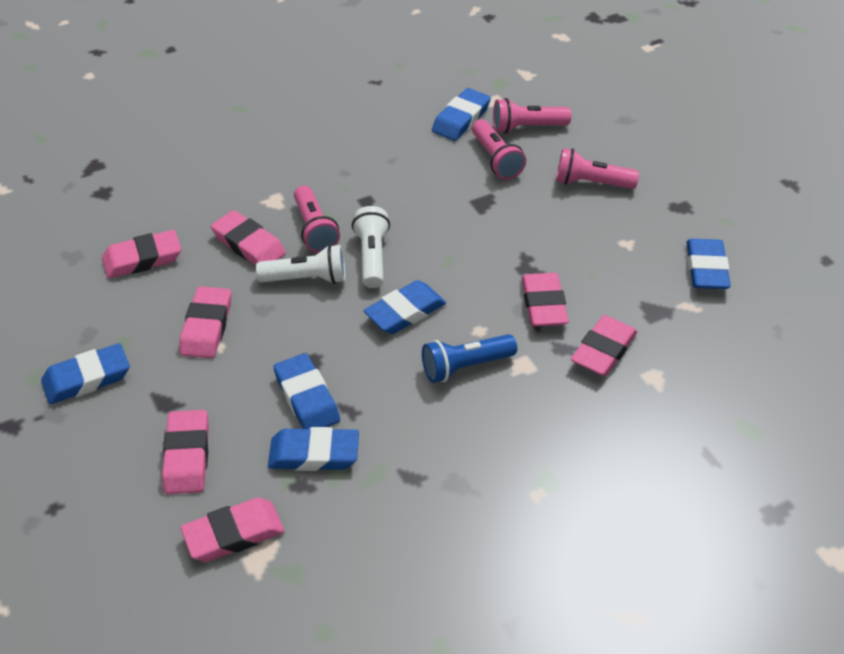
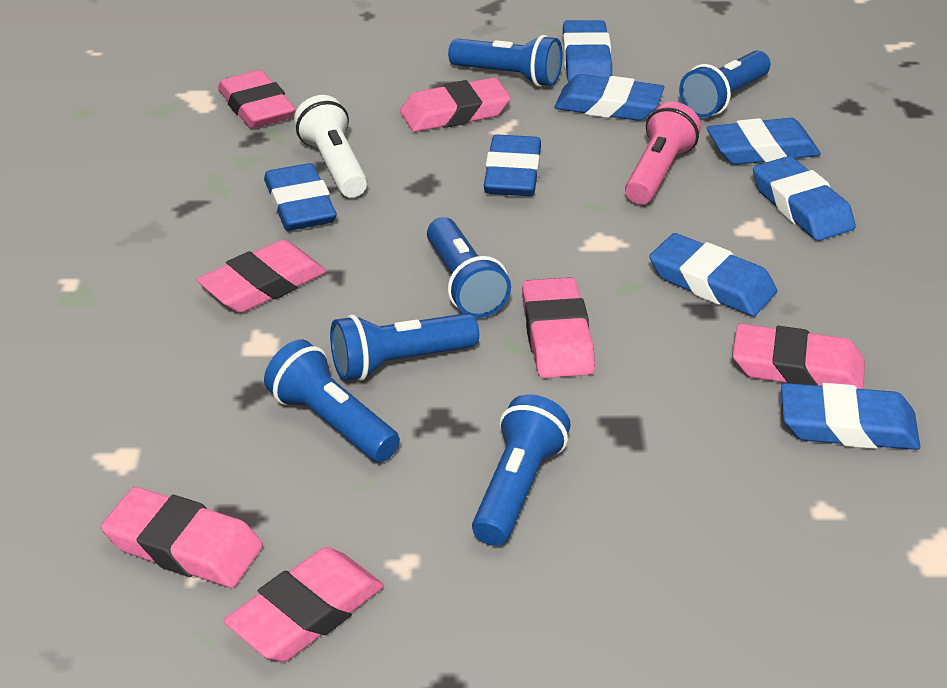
blue eraser: 6 -> 8
blue flashlight: 1 -> 6
pink flashlight: 4 -> 1
white flashlight: 2 -> 1

